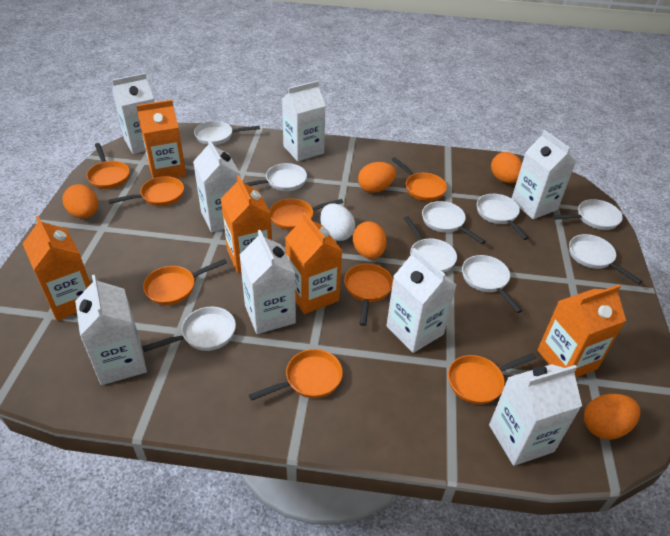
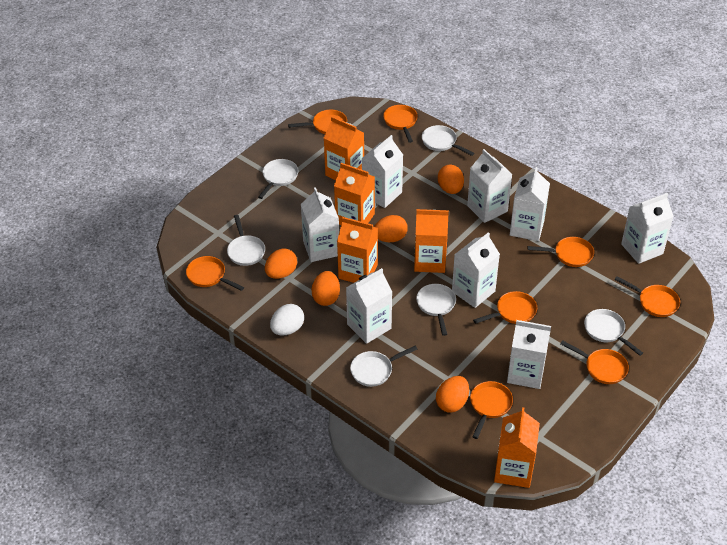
white pan: 9 -> 6

